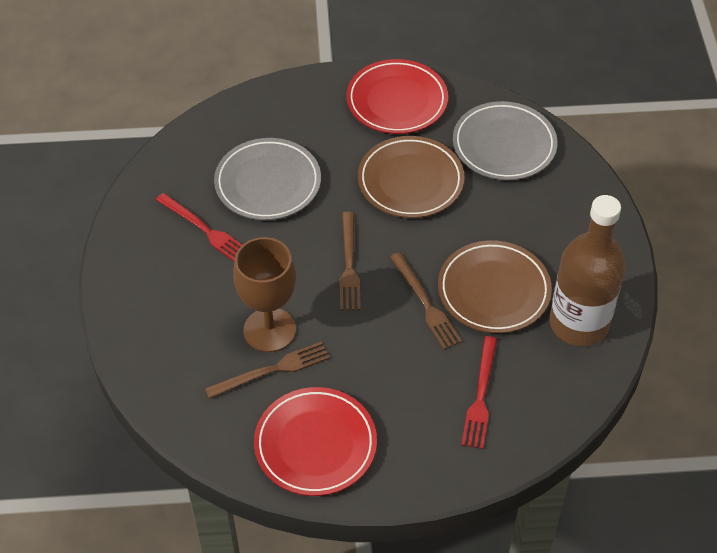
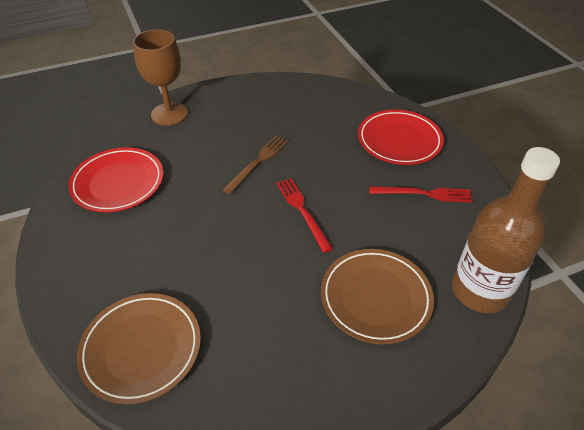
brown fork: 3 -> 1
grey plate: 2 -> 0

